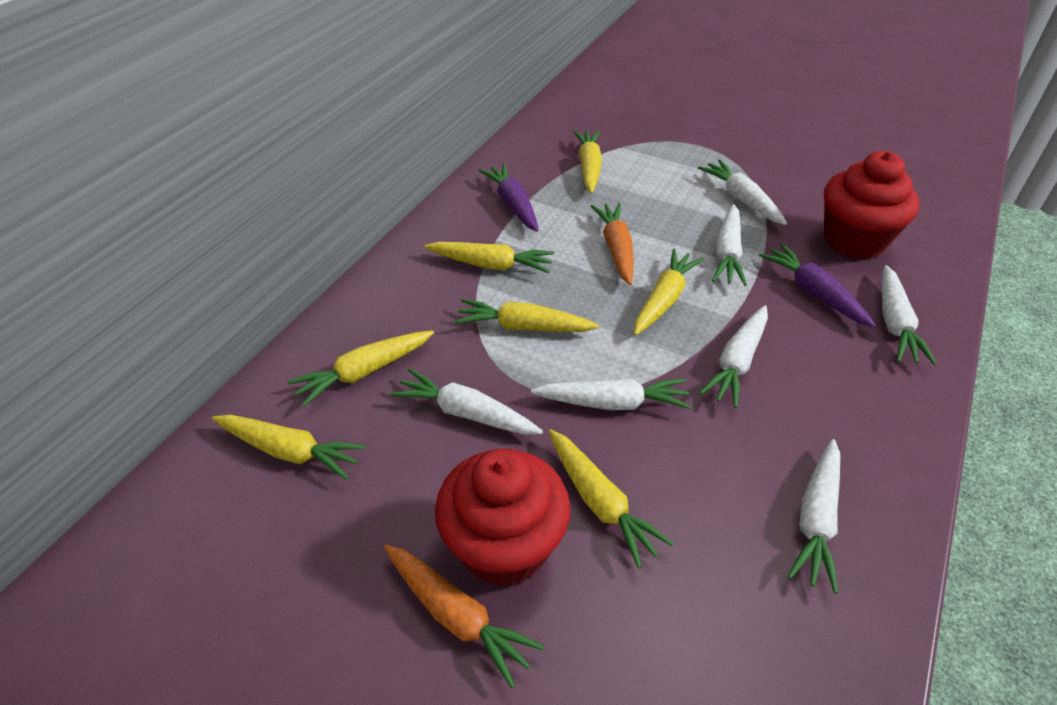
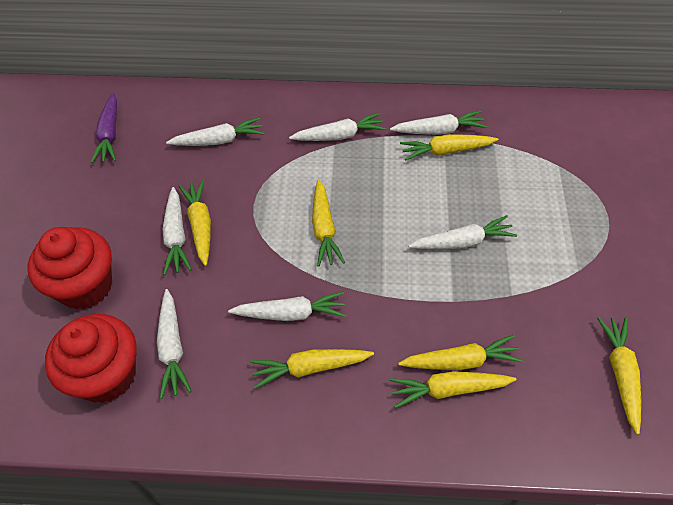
orange carrot: 2 -> 0
purple carrot: 2 -> 1

